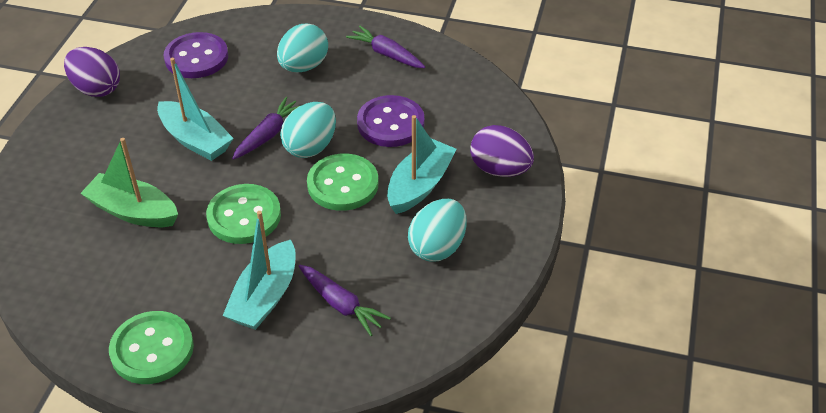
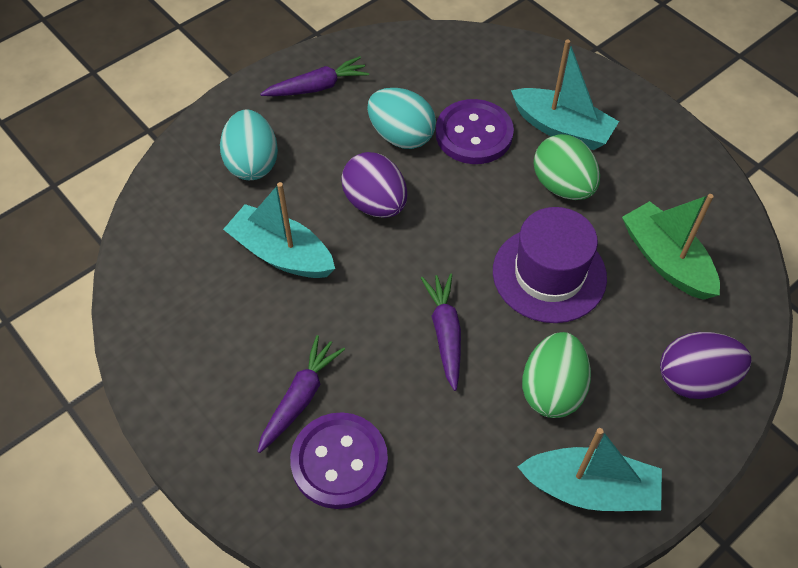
green button: 3 -> 0
green egg: 0 -> 2
purple hat: 0 -> 1
turquoise egg: 3 -> 2

